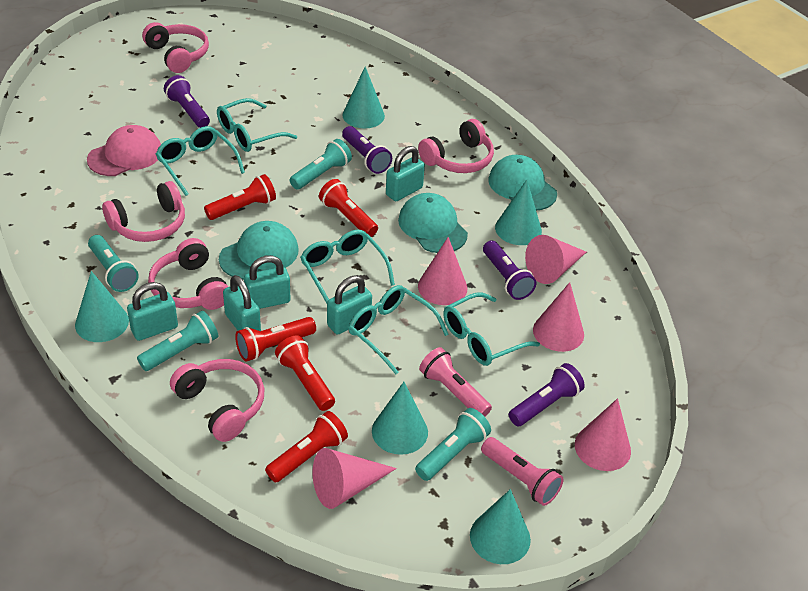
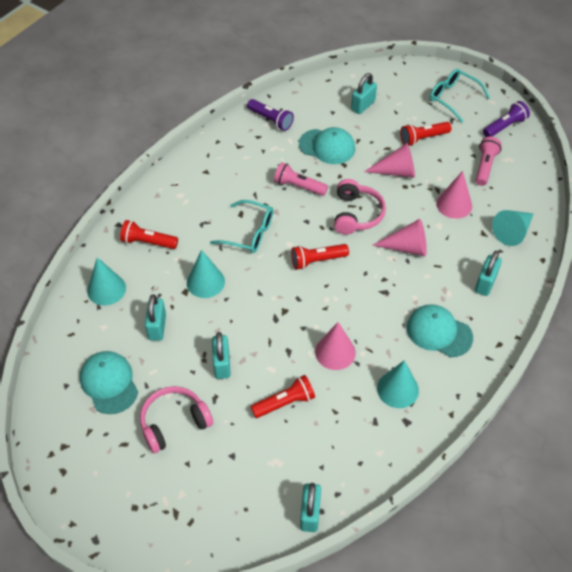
pink cap: 1 -> 0
pink cone: 5 -> 4
pink headphones: 5 -> 2
purple flashlight: 4 -> 2
red flashlight: 5 -> 4
turquoise cone: 5 -> 4
turquoise flashlight: 4 -> 0
turquoise glasses: 5 -> 2

